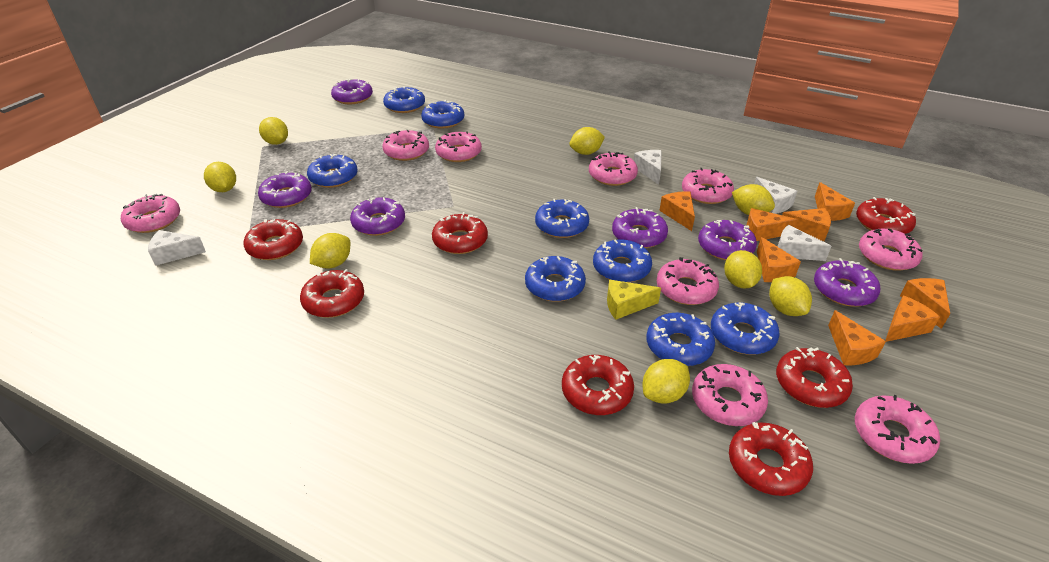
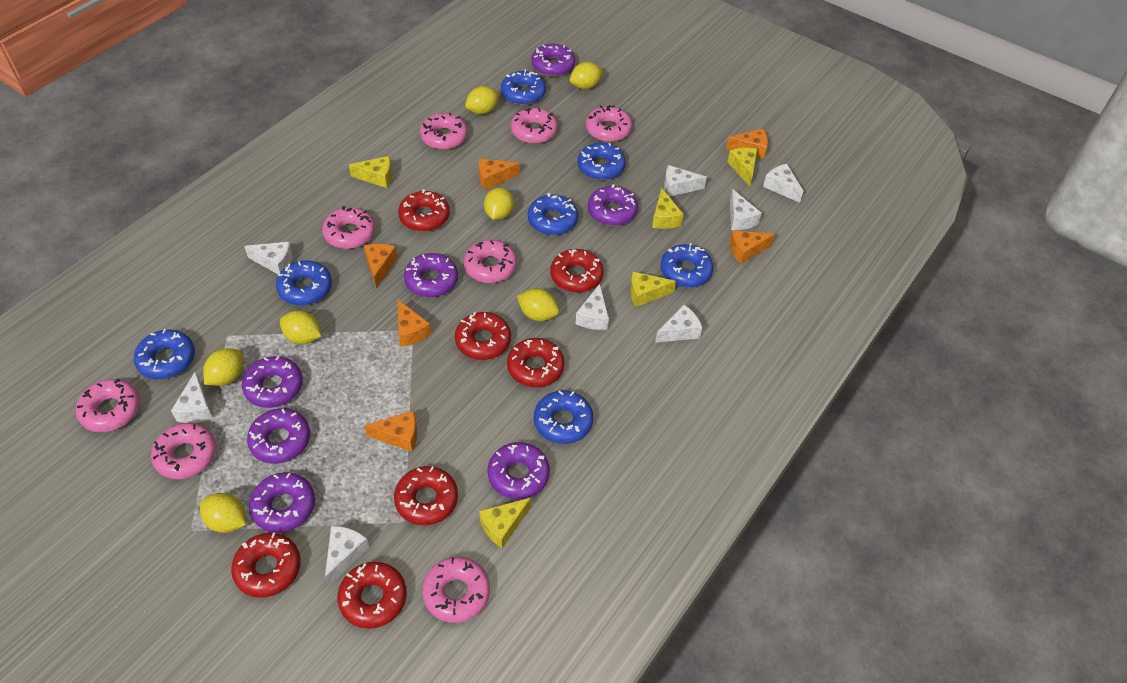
blue donut: 8 -> 7
orange cheese: 8 -> 6
pink donut: 9 -> 8
purple donut: 6 -> 7
white cheese: 4 -> 8
yellow cheese: 1 -> 5
yellow lemon: 8 -> 7

